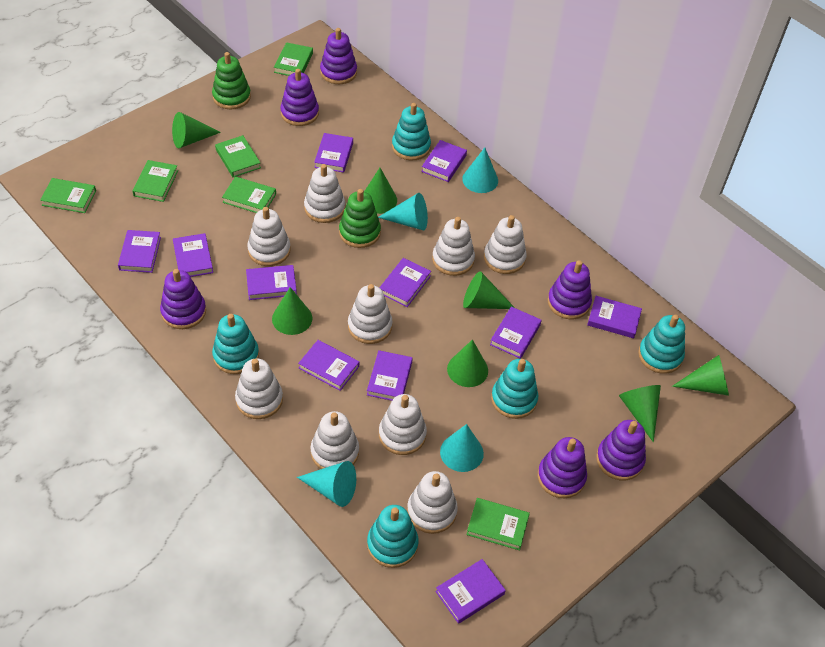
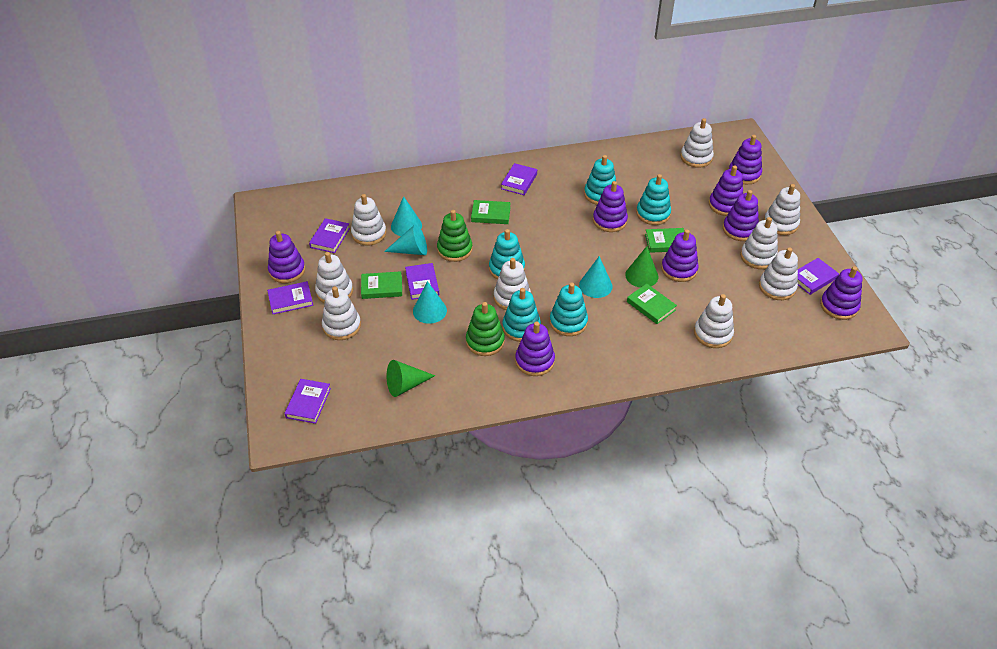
green book: 6 -> 4
green cone: 7 -> 2
purple book: 11 -> 6
purple stacking toy: 6 -> 8

